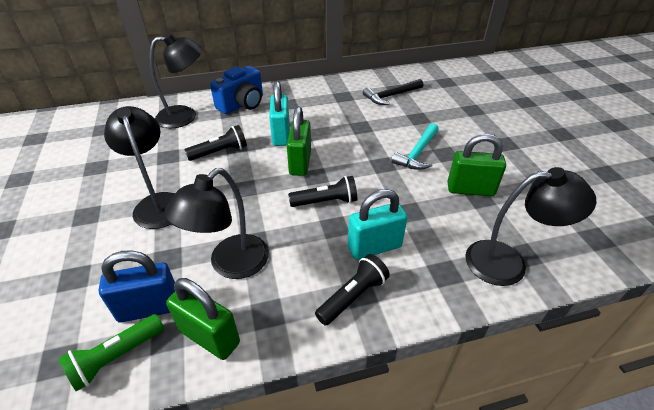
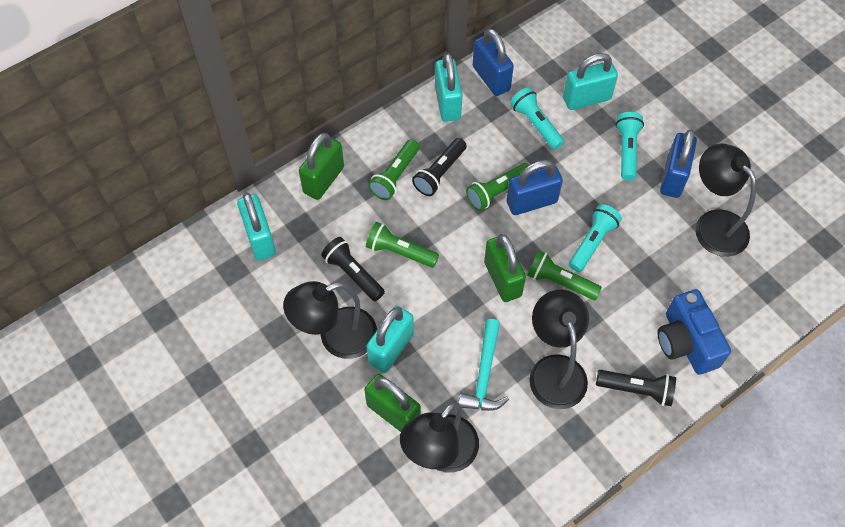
black hammer: 1 -> 0
blue padlock: 1 -> 3
green flashlight: 1 -> 4
turquoise flashlight: 0 -> 3
turquoise padlock: 2 -> 4

